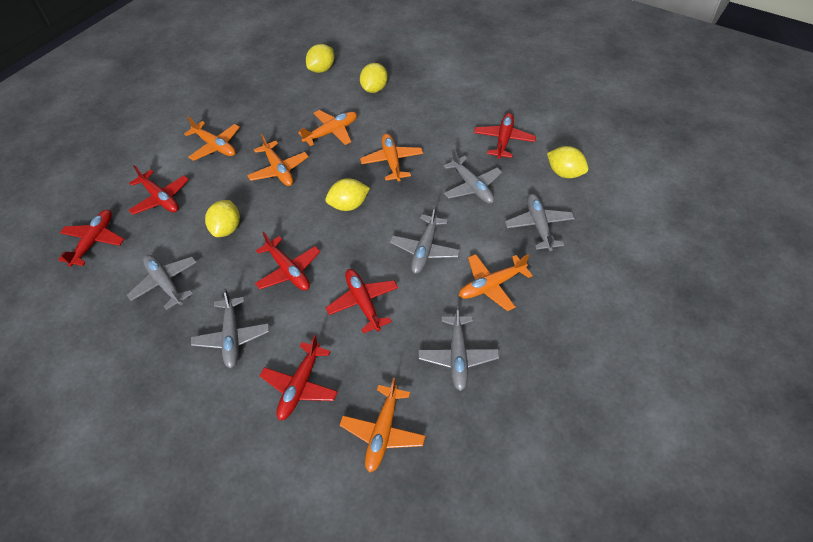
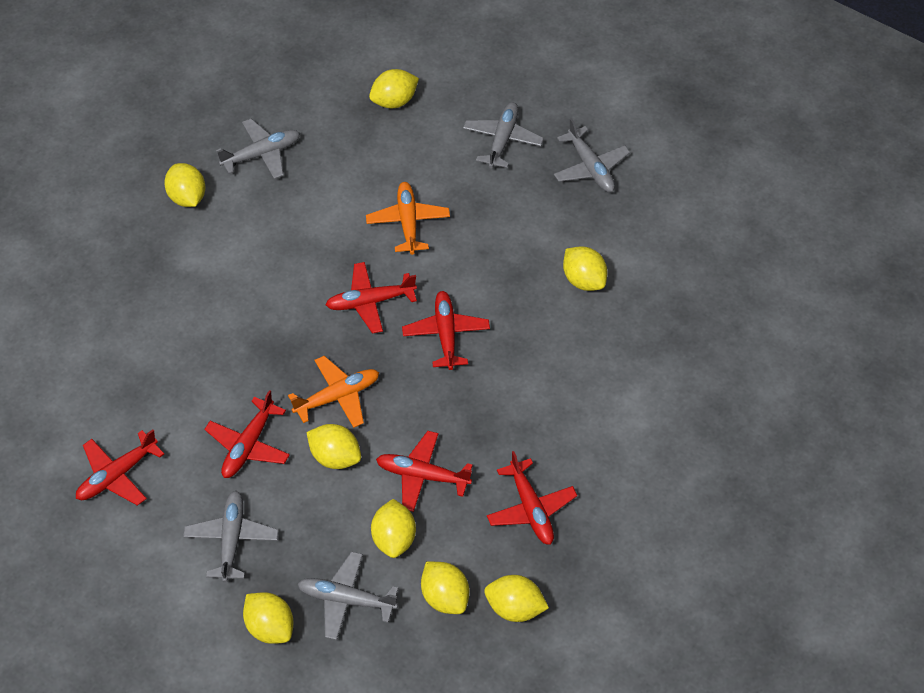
grey plane: 6 -> 5
orange plane: 6 -> 2
yellow lemon: 5 -> 8

